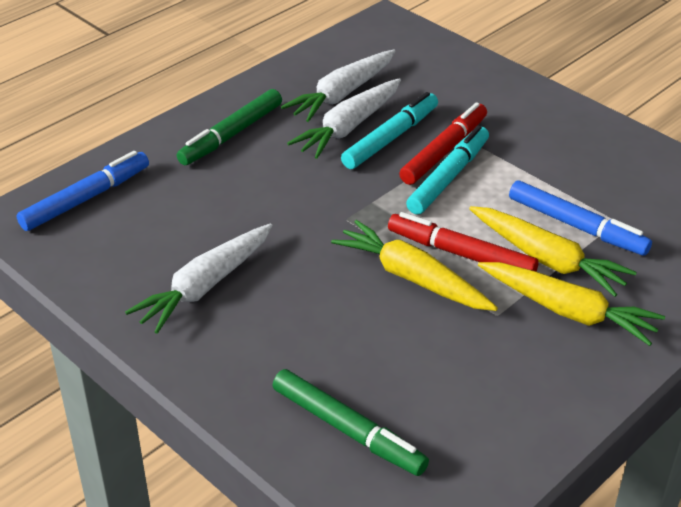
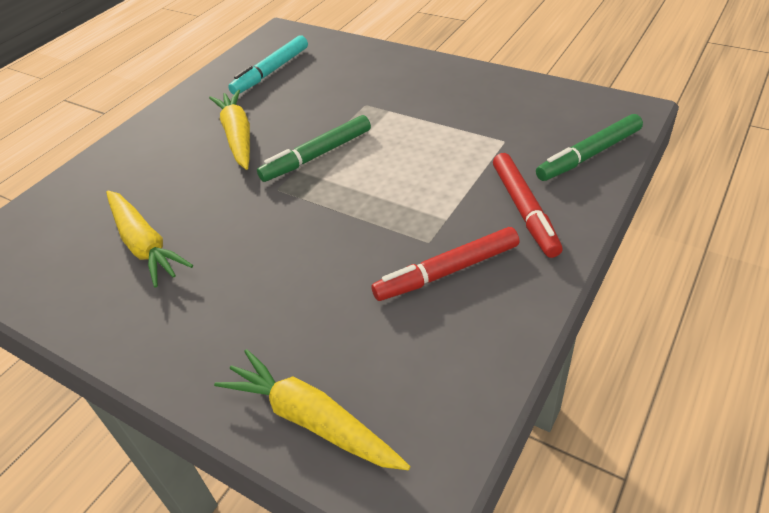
blue marker: 2 -> 0
turquoise marker: 2 -> 1
white carrot: 3 -> 0

